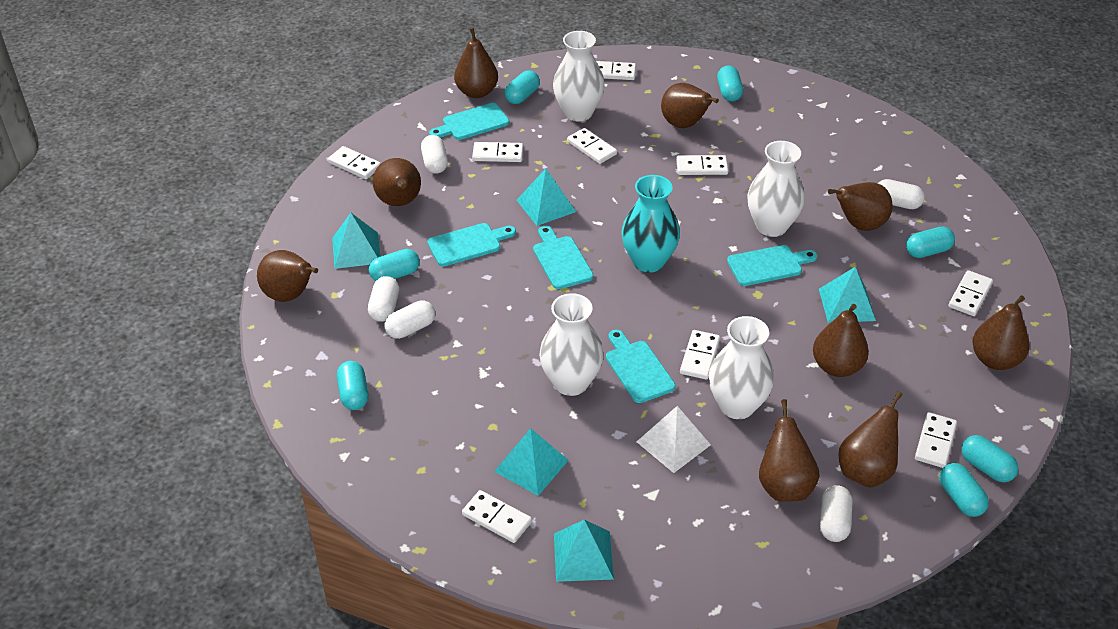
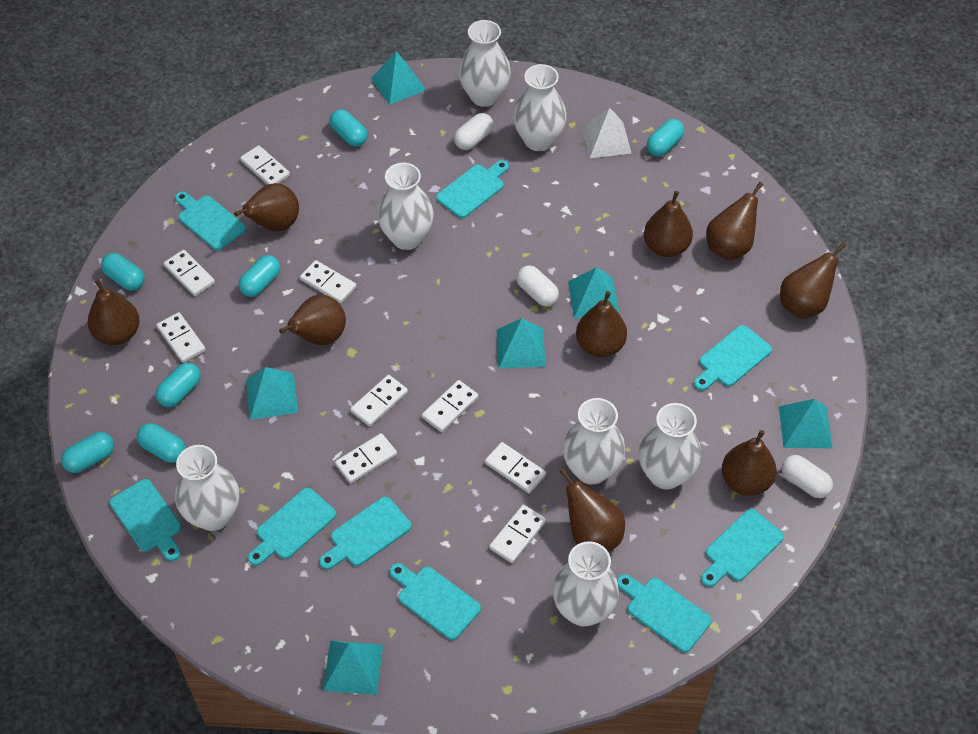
turquoise cutting board: 5 -> 9
turquoise pyramid: 5 -> 6
turquoise vase: 1 -> 0
white capsule: 5 -> 3
white vase: 4 -> 7

